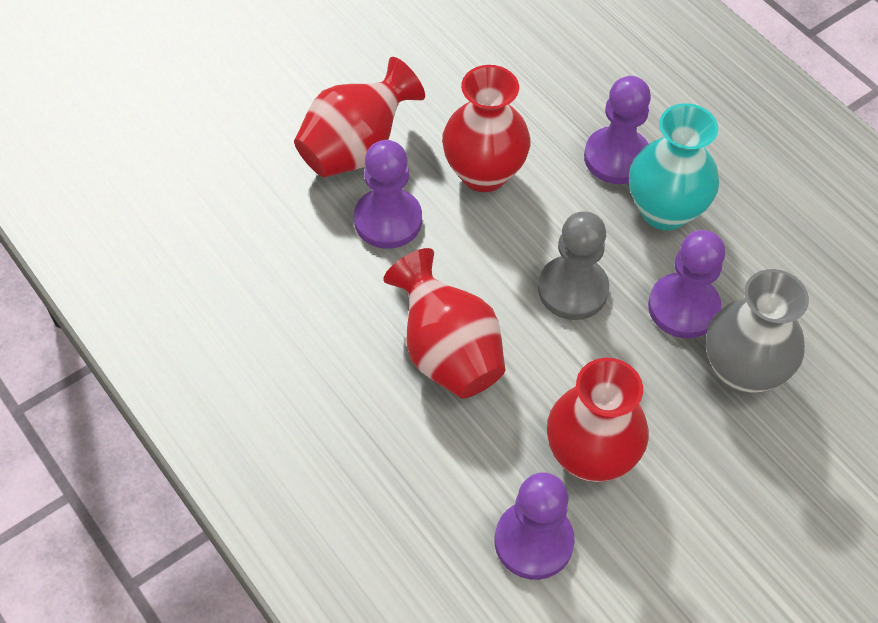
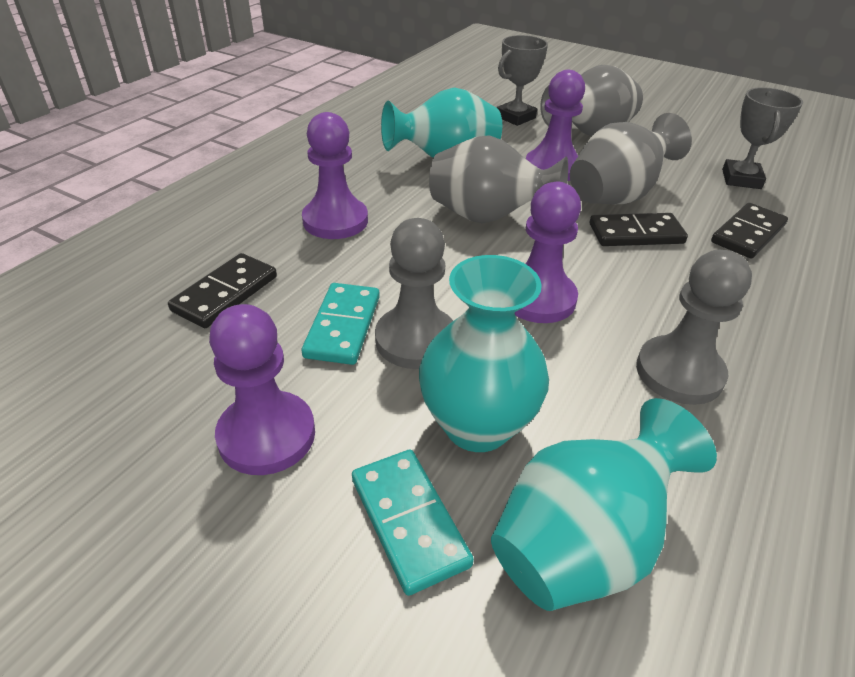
black domino: 0 -> 3
grey pawn: 1 -> 2
grey trophy: 0 -> 2
grey vase: 1 -> 3
red vase: 4 -> 0
turquoise domino: 0 -> 2
turquoise vase: 1 -> 3

